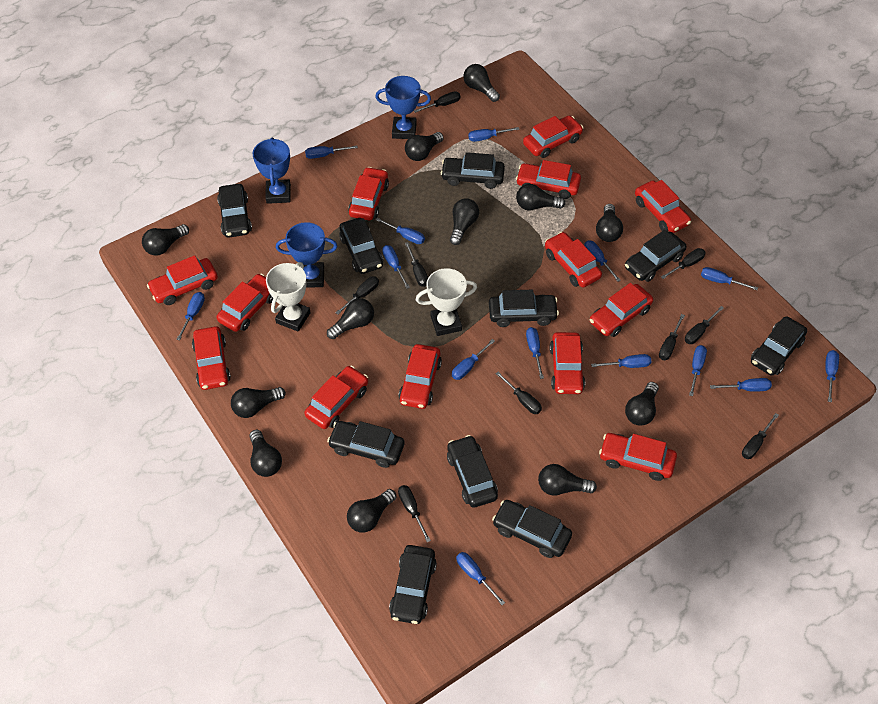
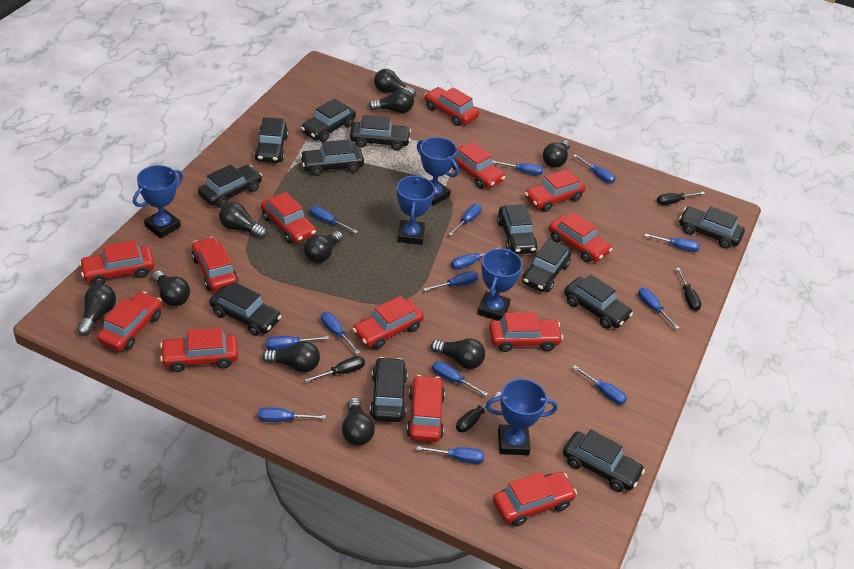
black car: 10 -> 12
black light bulb: 12 -> 10
black screwdriver: 9 -> 4
blue trophy: 3 -> 5
white trophy: 2 -> 0

